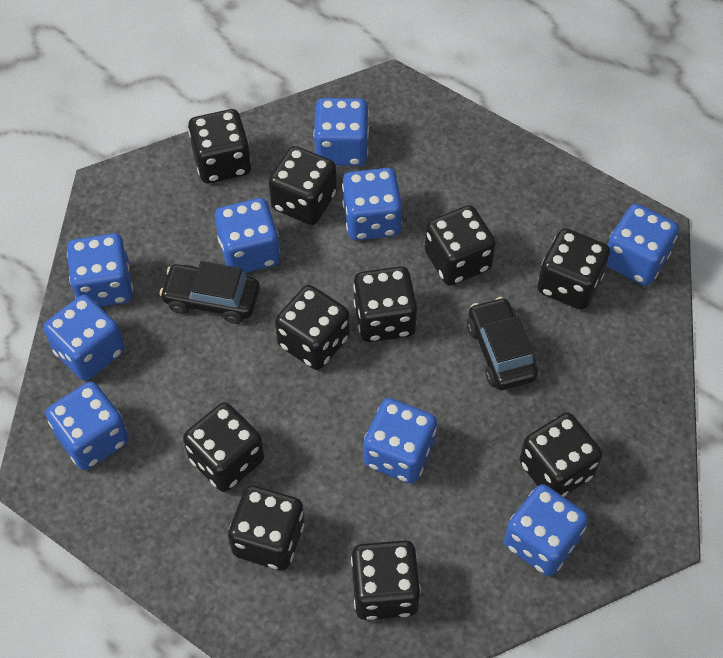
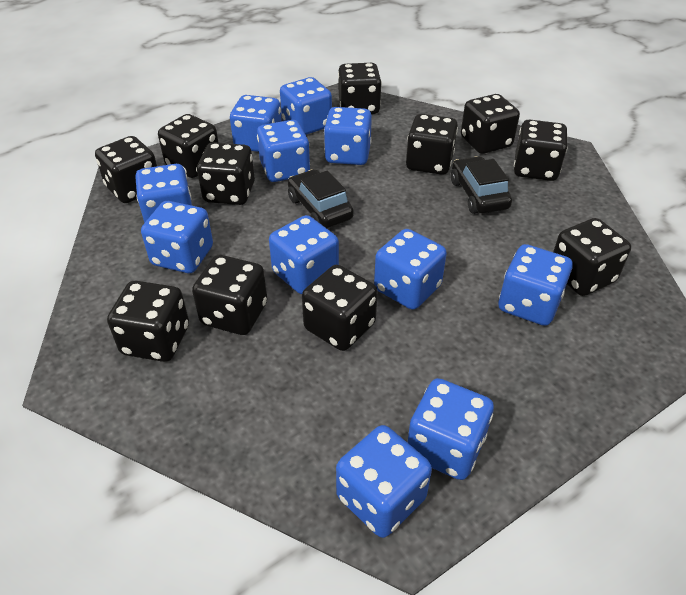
black dice: 10 -> 11
blue dice: 9 -> 11

